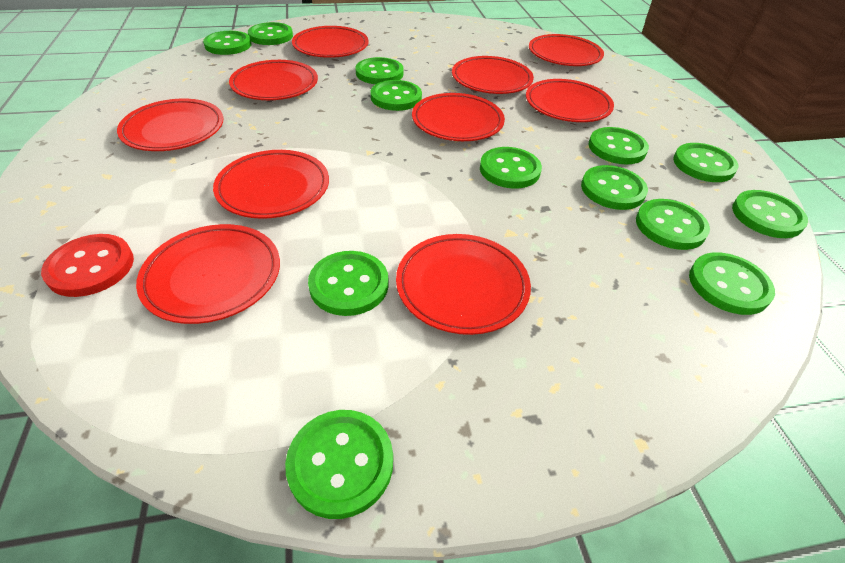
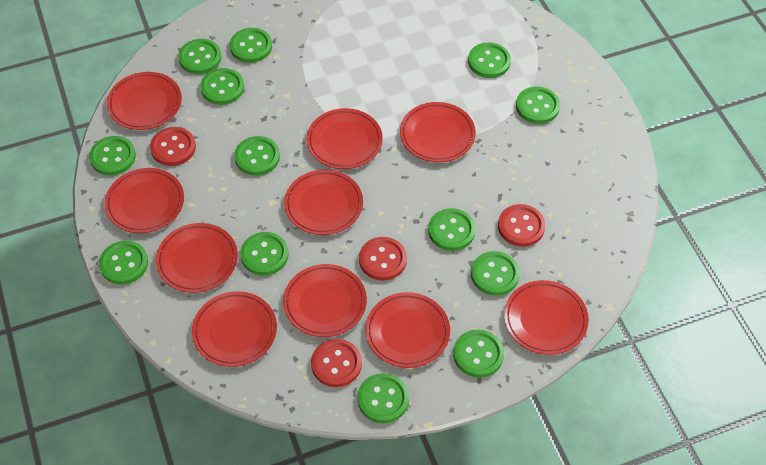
red button: 1 -> 4

